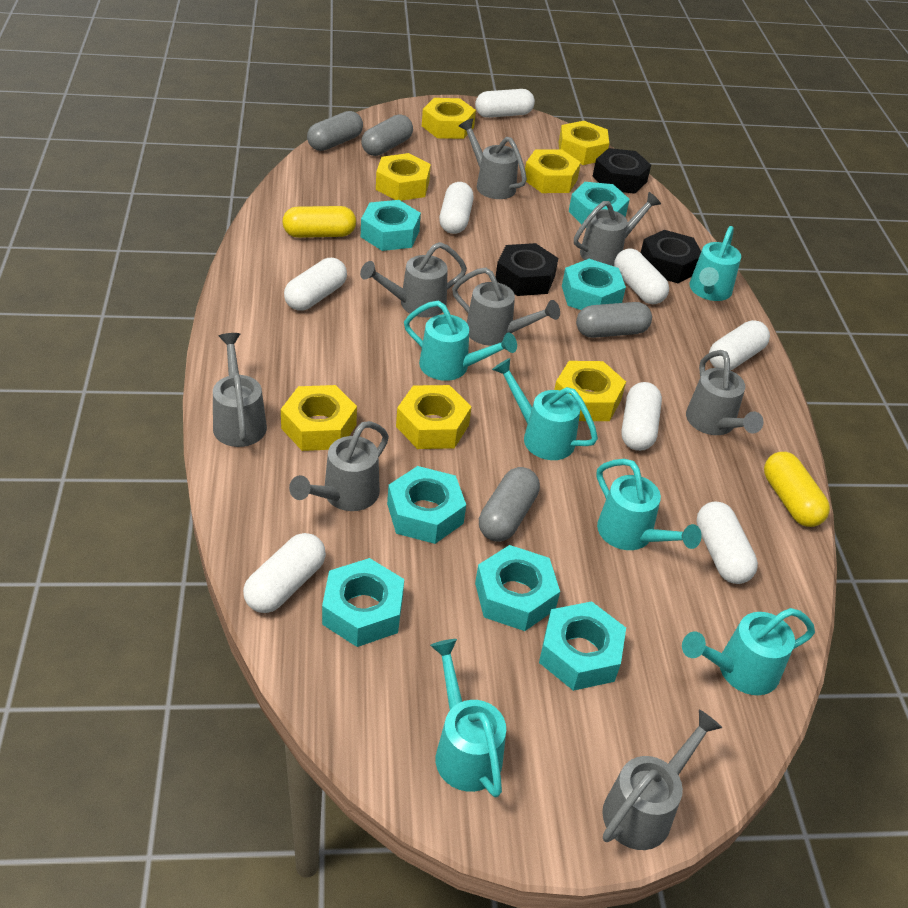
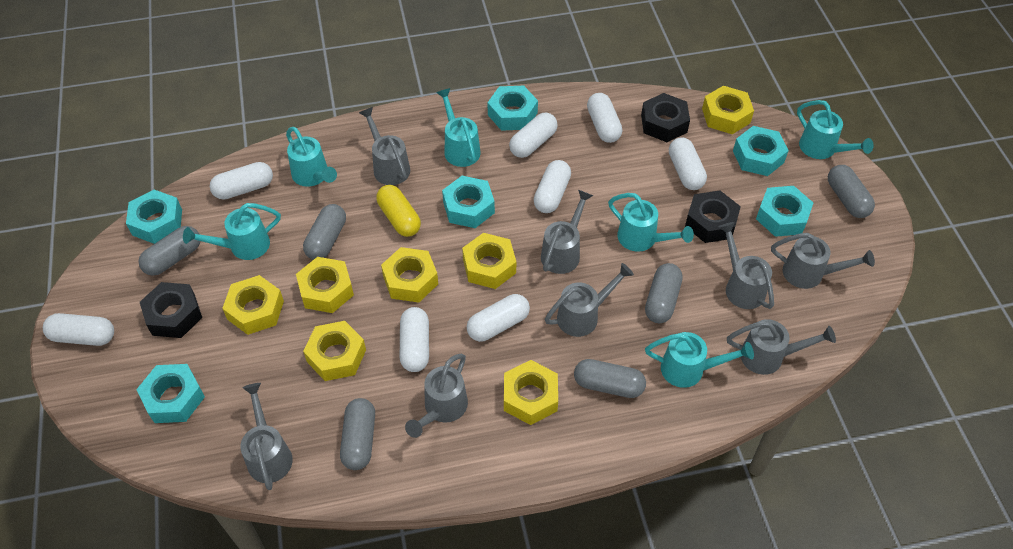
grey capsule: 4 -> 6
turquoise nut: 7 -> 6
yellow capsule: 2 -> 1

